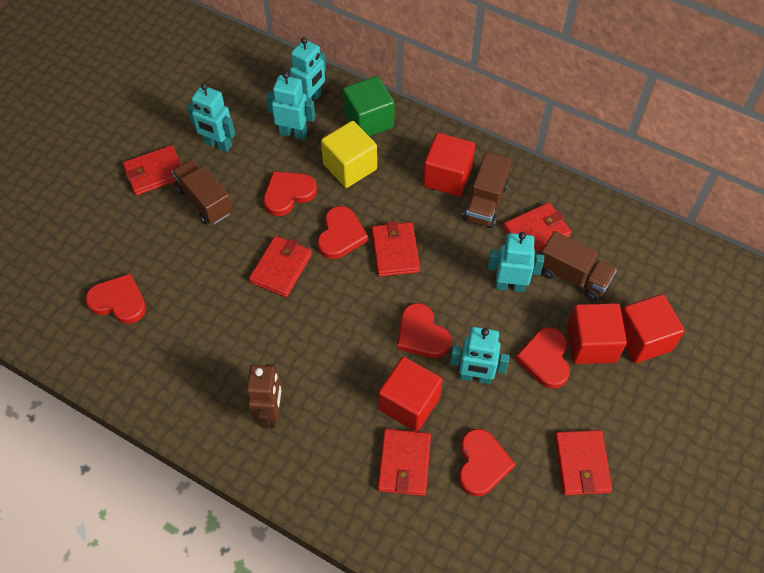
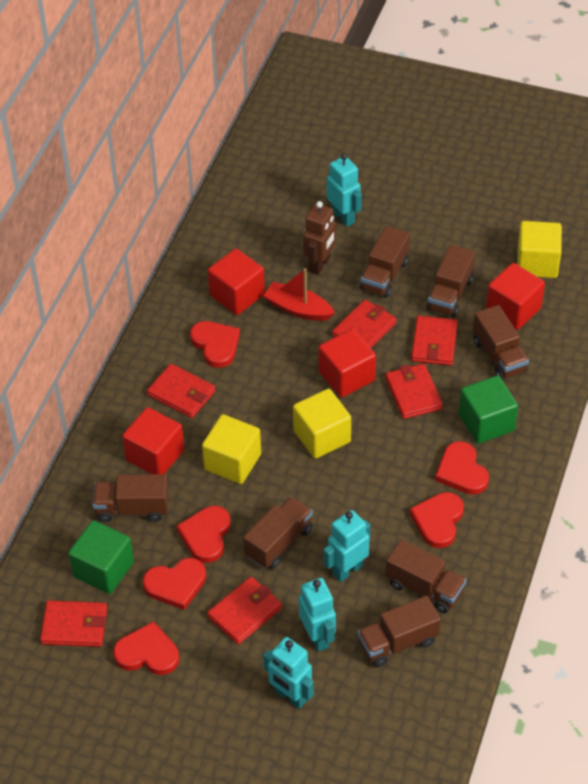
brown truck: 3 -> 7
green cube: 1 -> 2
red boat: 0 -> 1
turquoise robot: 5 -> 4
yellow cube: 1 -> 3

